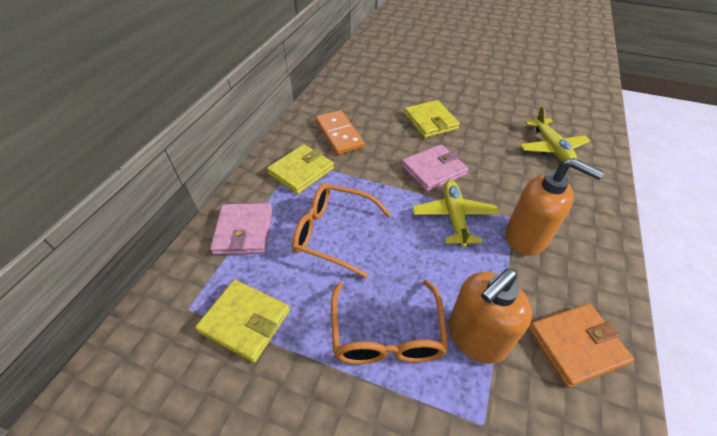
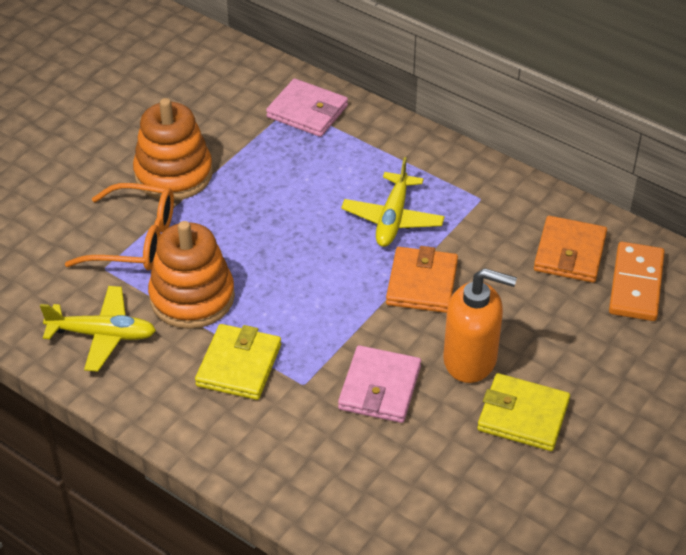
orange glasses: 2 -> 1
orange soap dispenser: 2 -> 1
orange stacking toy: 0 -> 2
orange wallet: 1 -> 2
yellow wallet: 3 -> 2

